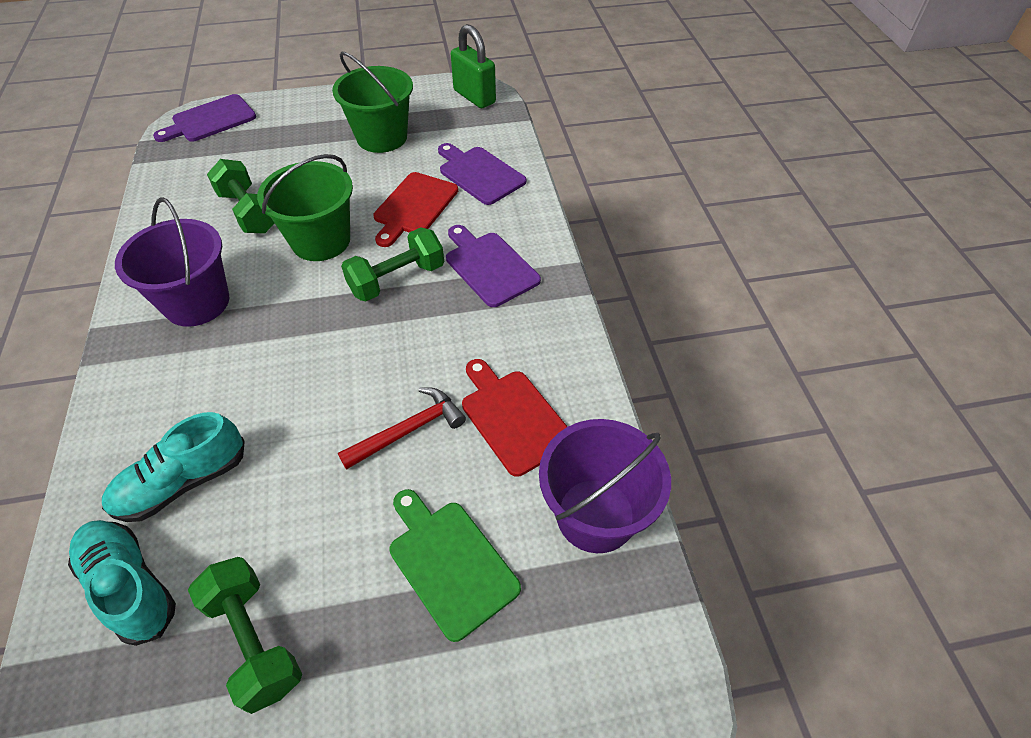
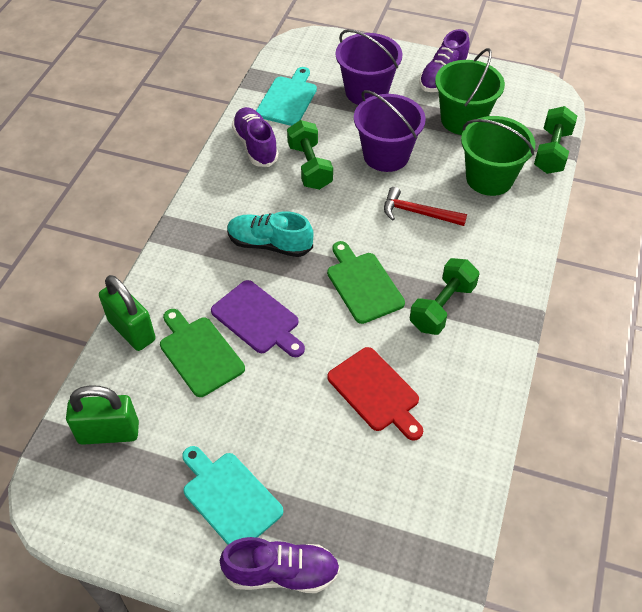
green cutting board: 1 -> 2
green padlock: 1 -> 2
purple cutting board: 3 -> 1
purple shoe: 0 -> 3
red cutting board: 2 -> 1
turquoise cutting board: 0 -> 2
turquoise shoe: 2 -> 1

